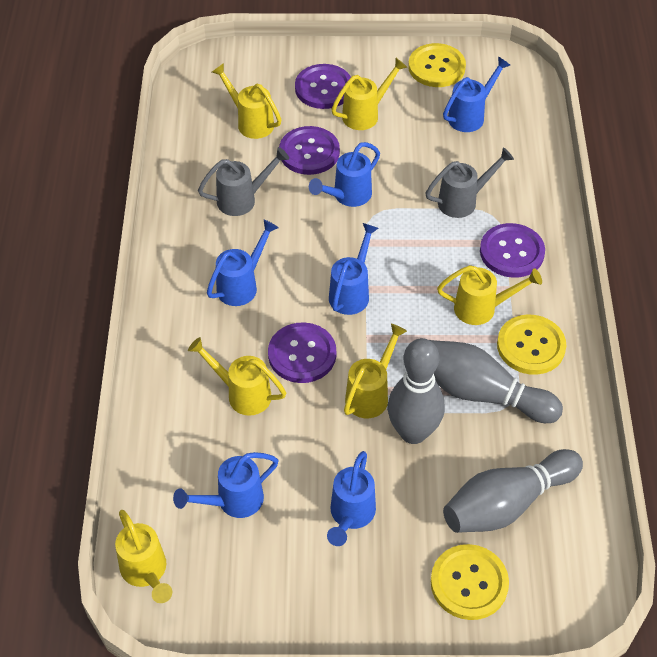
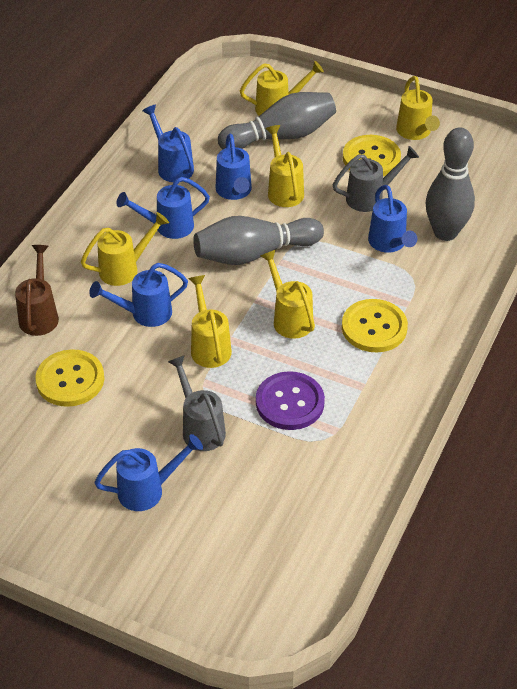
brown watering can: 0 -> 1
purple button: 4 -> 1

